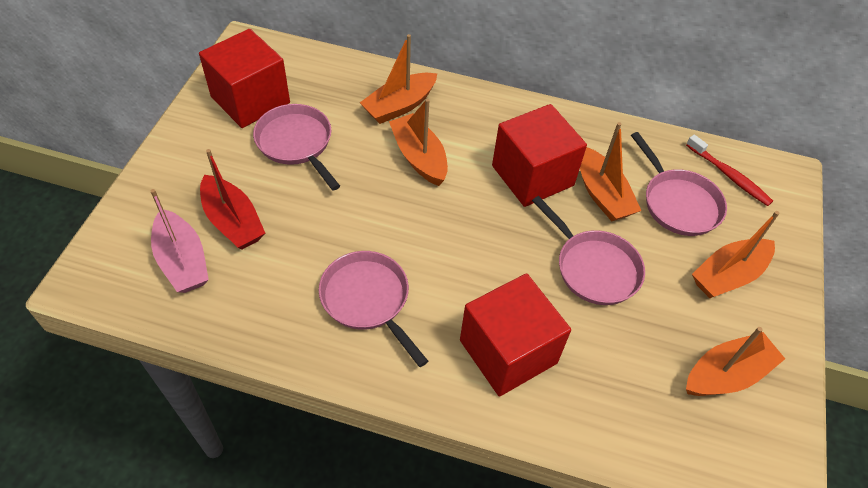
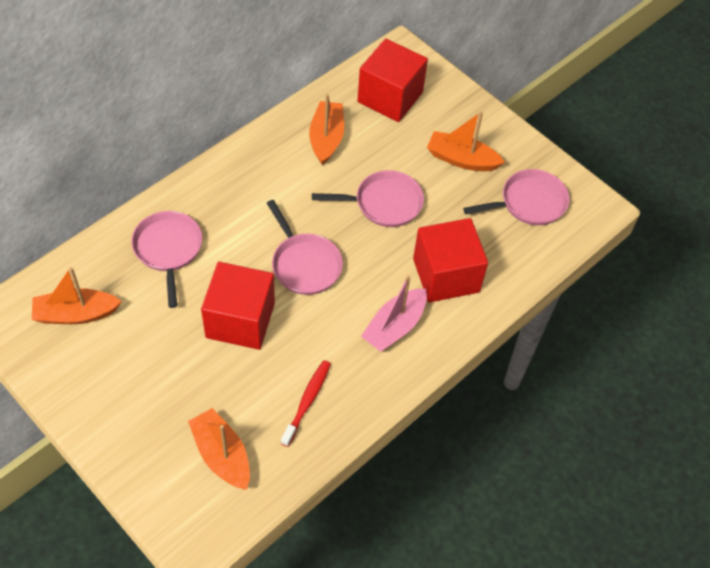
orange boat: 5 -> 4
red boat: 1 -> 0

